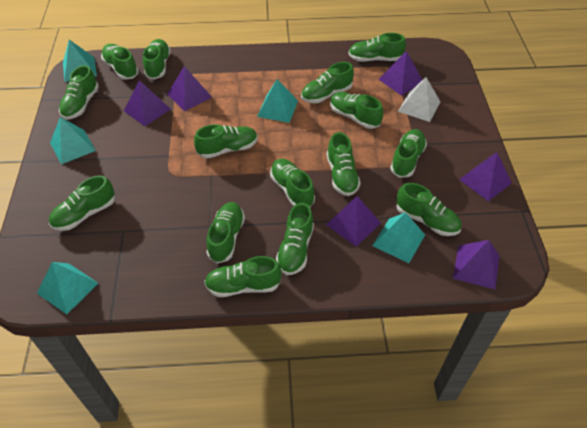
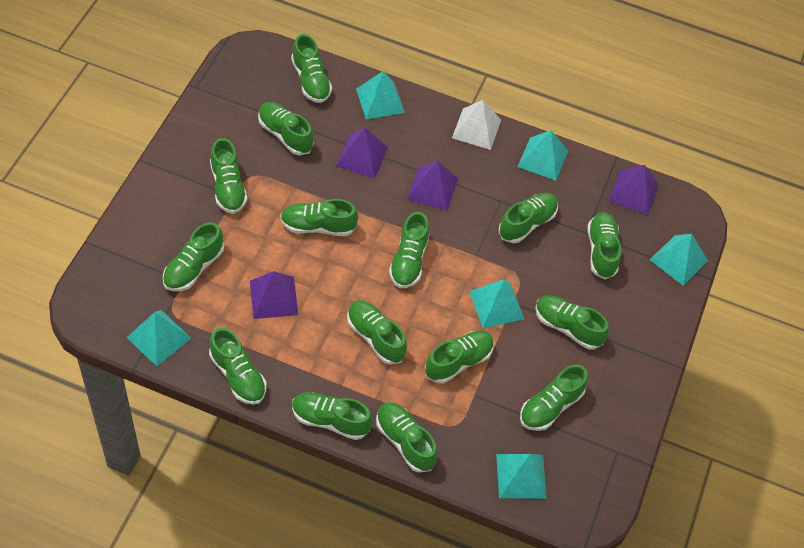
purple pyramid: 6 -> 4
turquoise pyramid: 5 -> 6

